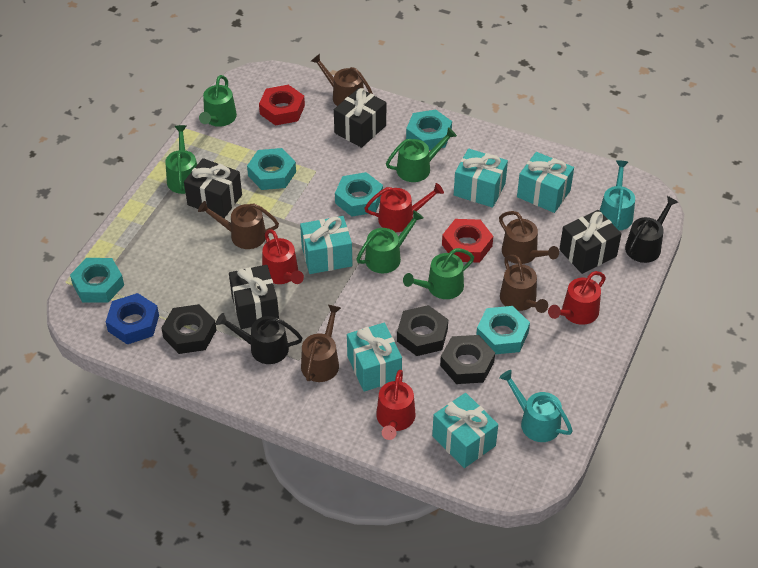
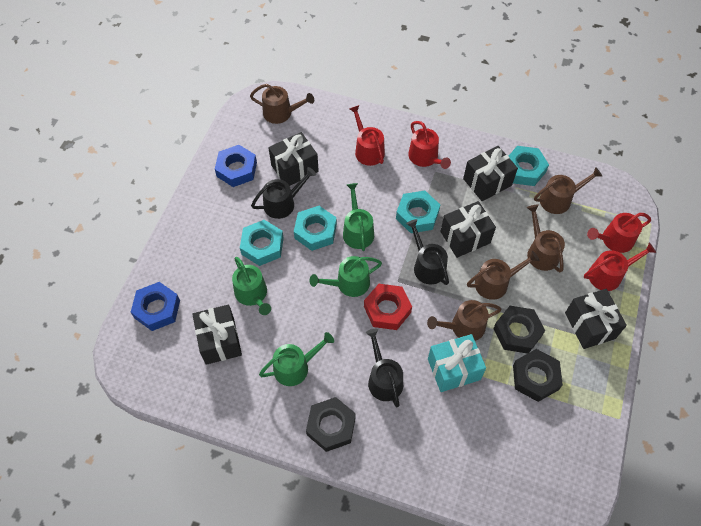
black gift: 4 -> 5
black watering can: 2 -> 3
blue nut: 1 -> 2
green watering can: 5 -> 4
red nut: 2 -> 1
turquoise gift: 5 -> 1
turquoise nut: 5 -> 4
turquoise watering can: 2 -> 0

